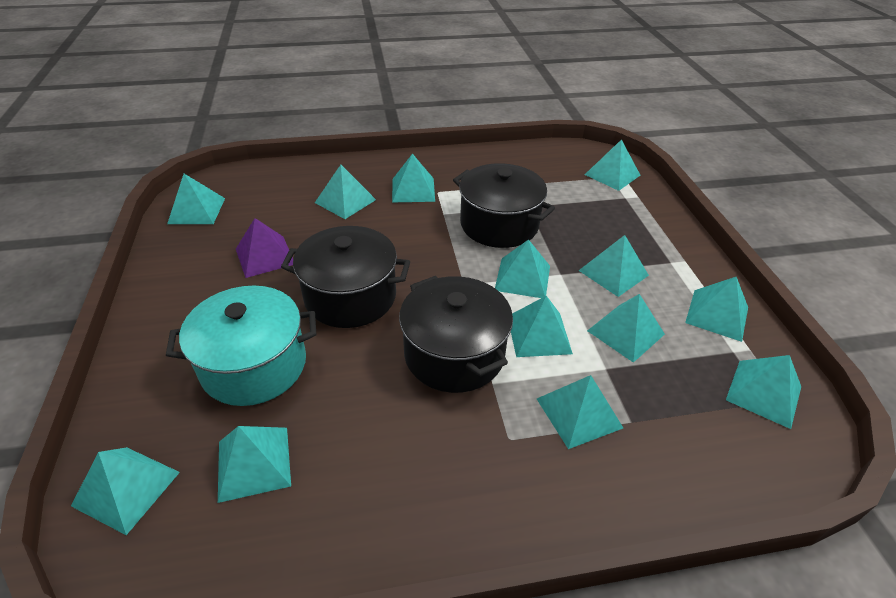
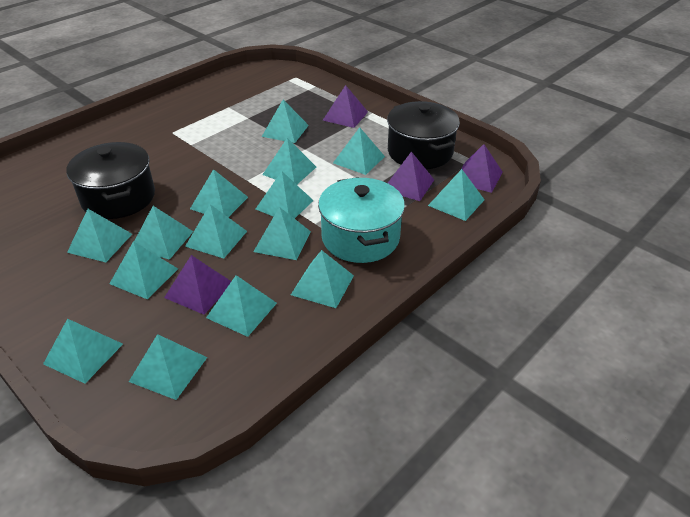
black pot: 3 -> 2
purple pyramid: 1 -> 4
turquoise pyramid: 13 -> 15

